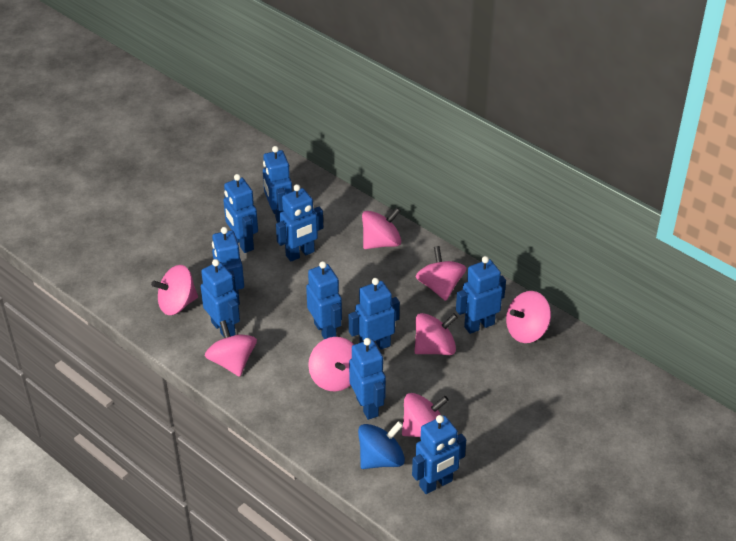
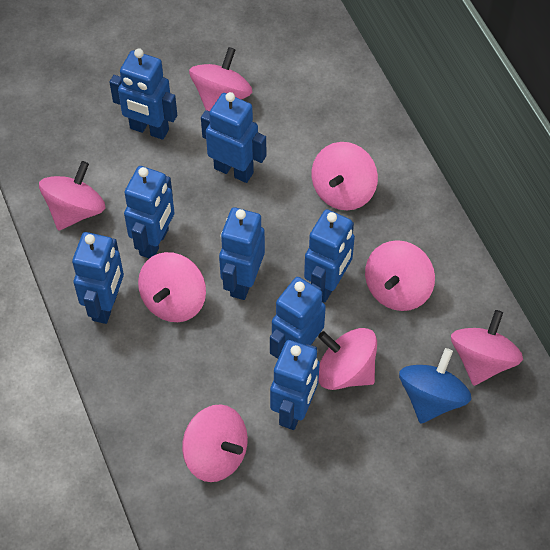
blue robot: 10 -> 8

